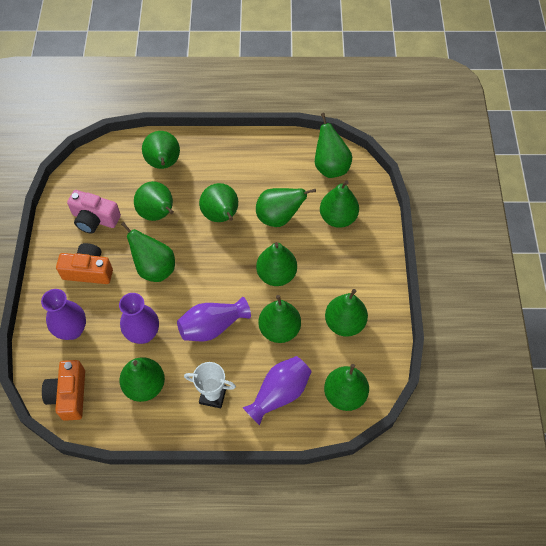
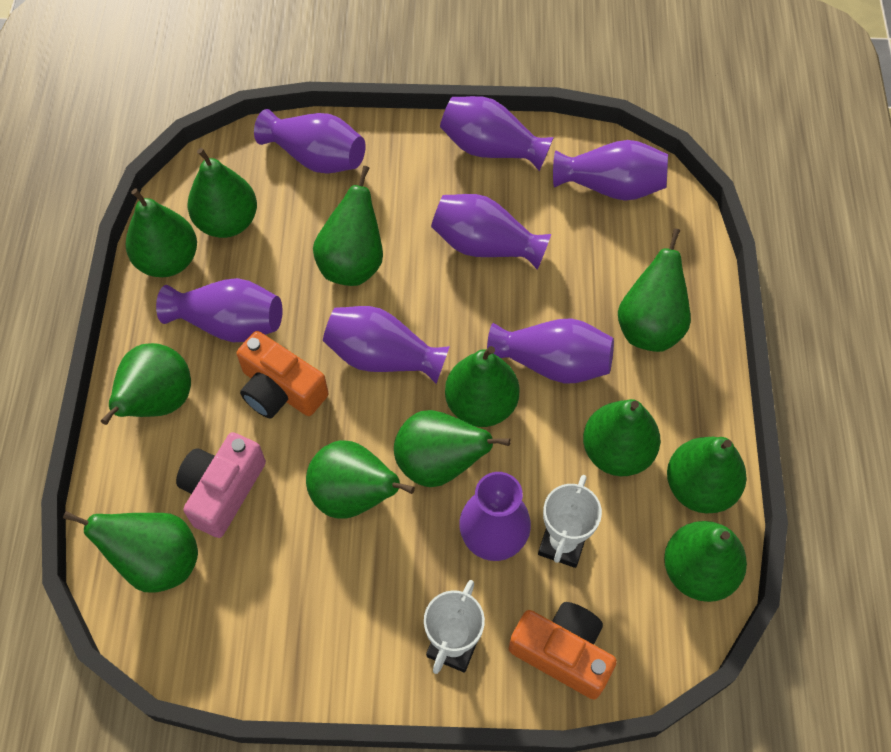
purple vase: 4 -> 8
white trophy: 1 -> 2

